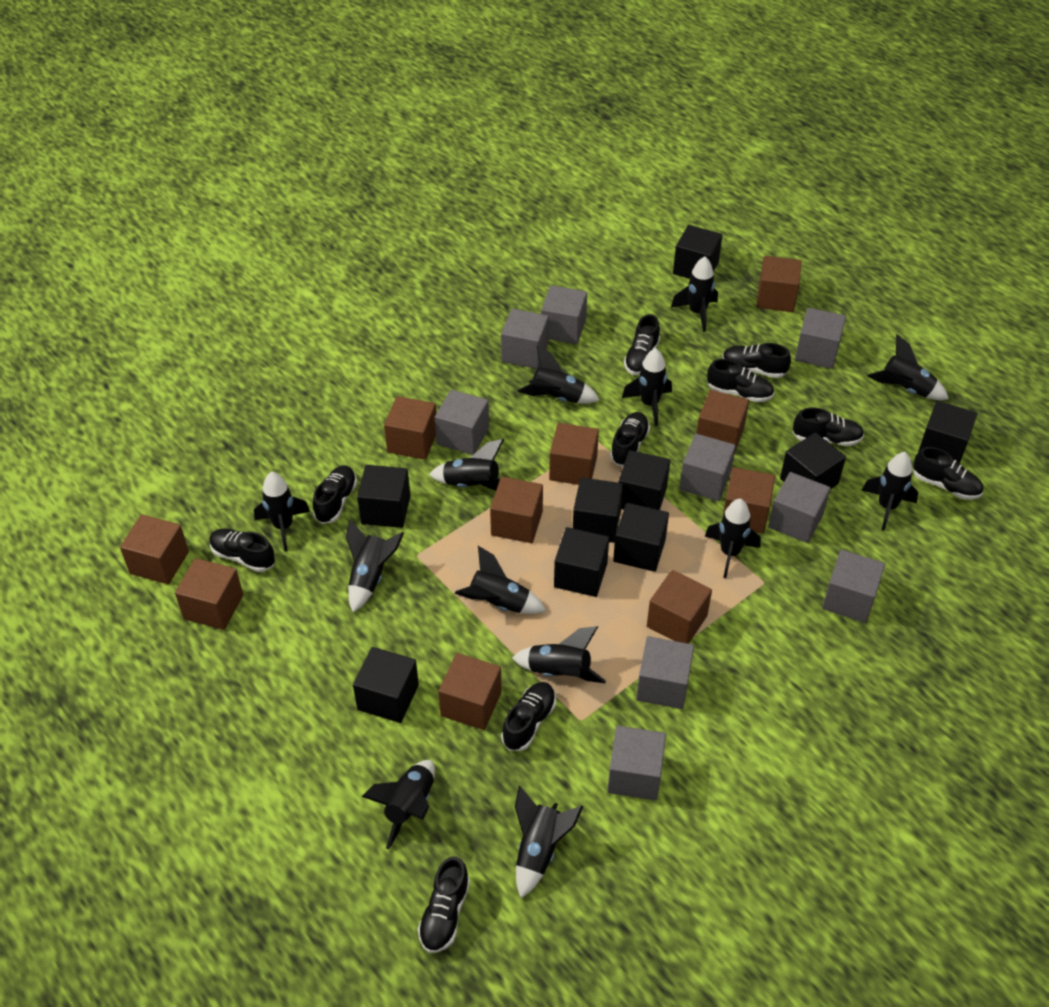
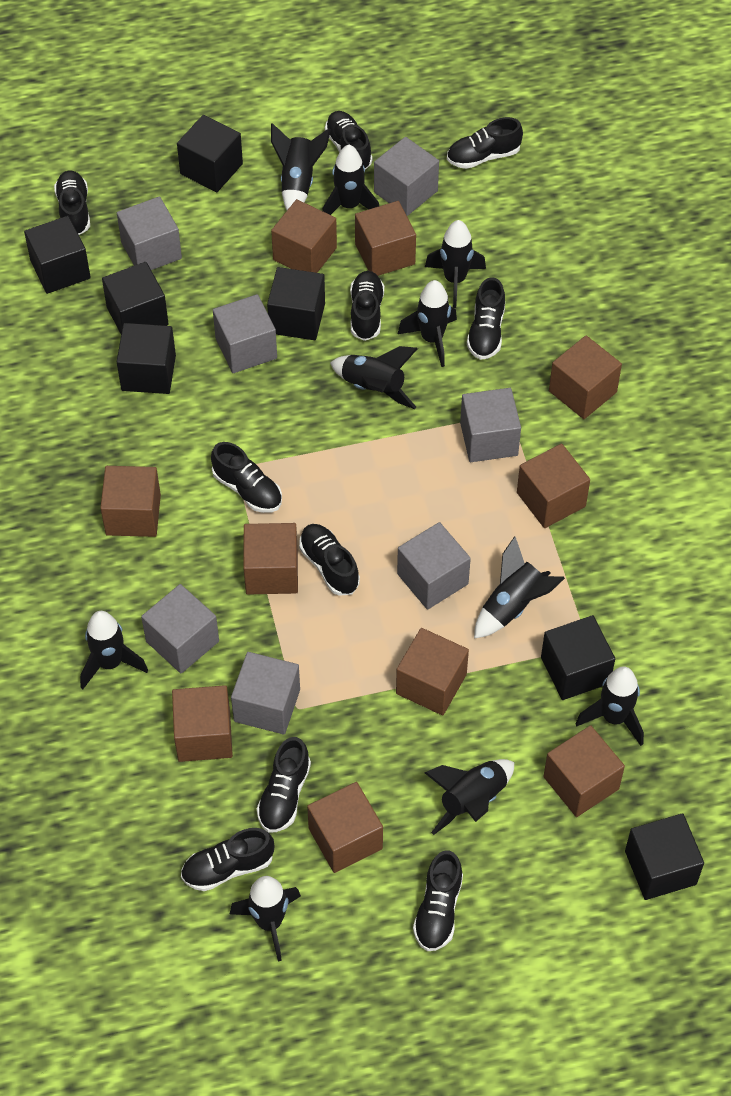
black cube: 9 -> 7
black rocket: 13 -> 10
grey cube: 9 -> 7

